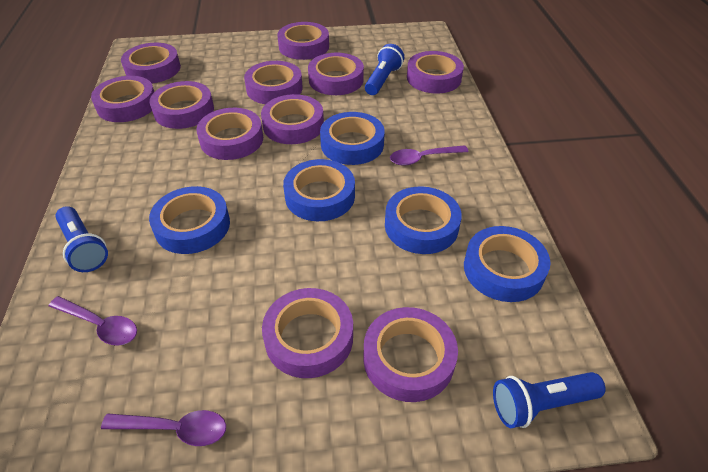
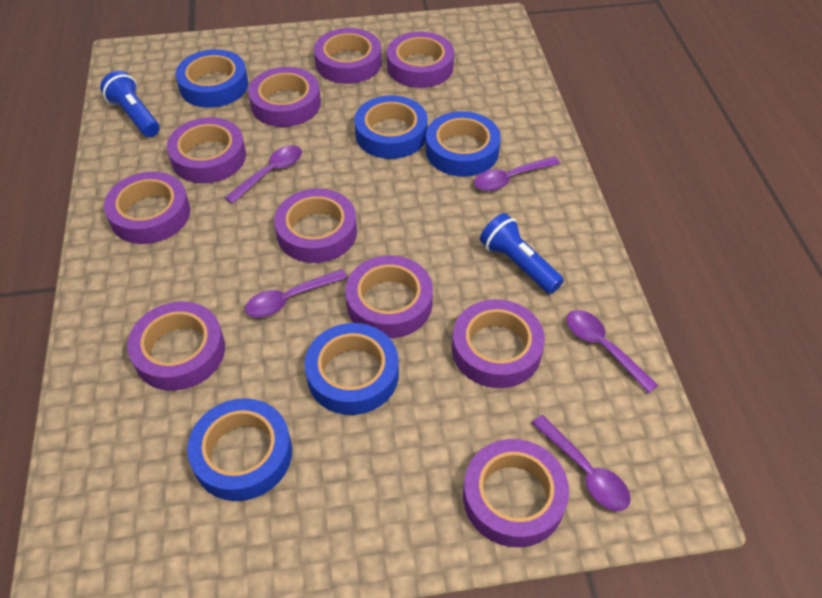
blue flashlight: 3 -> 2
purple spoon: 3 -> 5
purple tape: 11 -> 10

